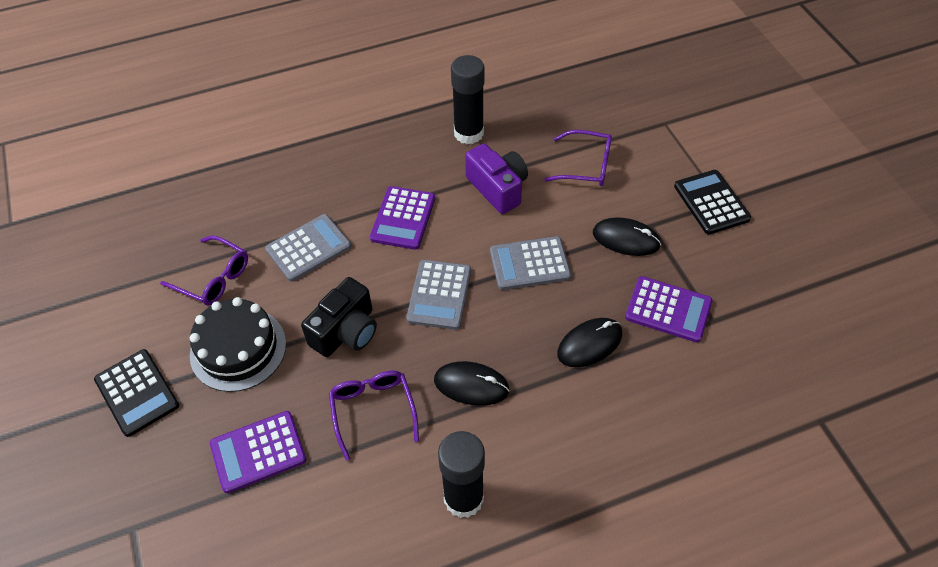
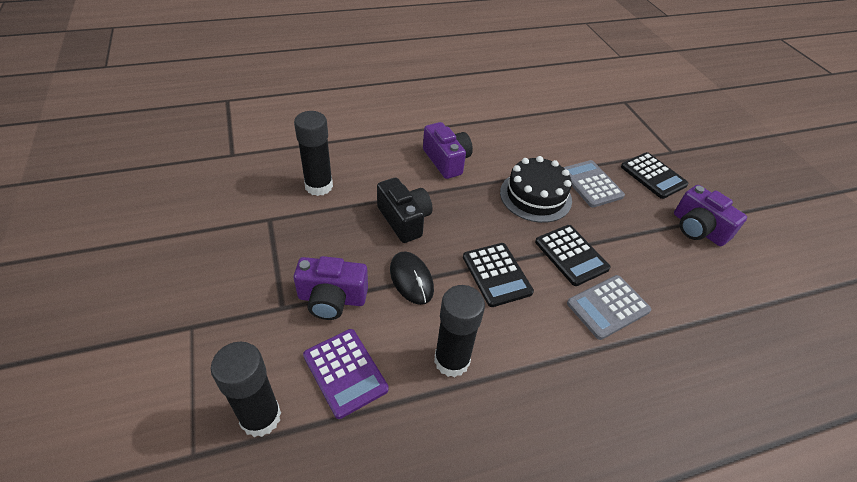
black calculator: 2 -> 3
black glue stick: 2 -> 3
black mouse: 3 -> 1
grey calculator: 3 -> 2
purple calculator: 3 -> 1
purple camera: 1 -> 3
purple glasses: 3 -> 0

